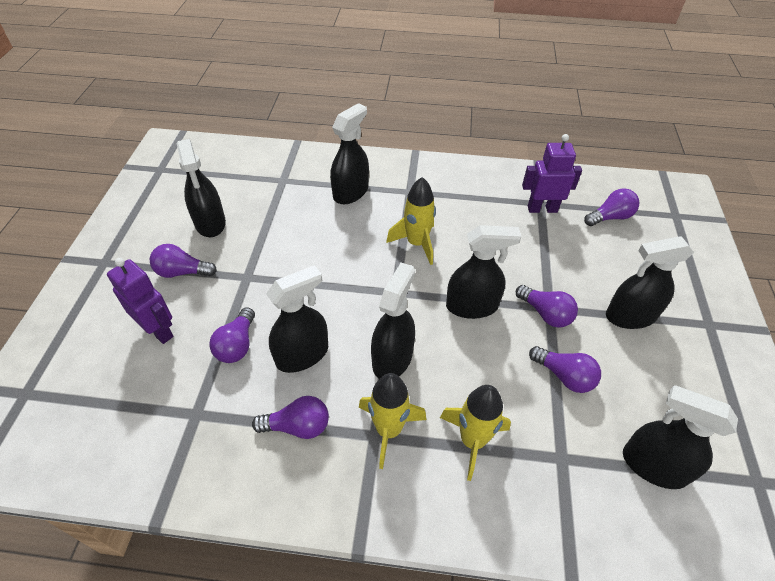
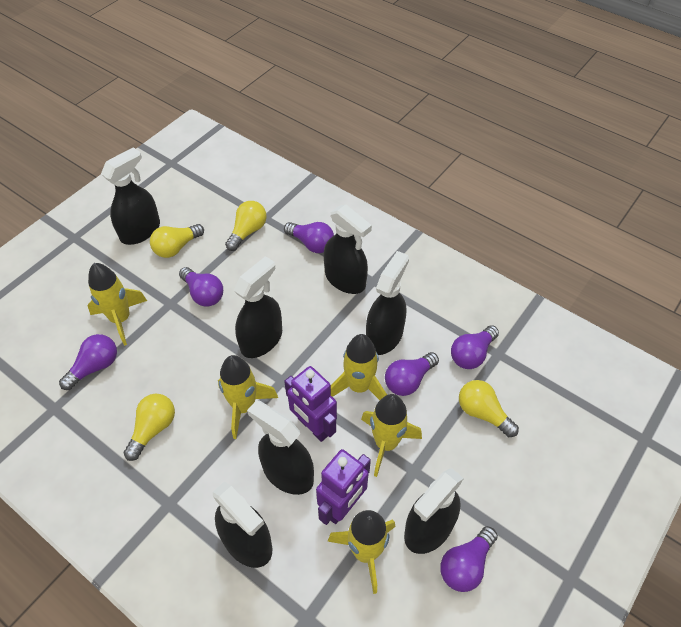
yellow light bulb: 0 -> 4
yellow rocket: 3 -> 5

